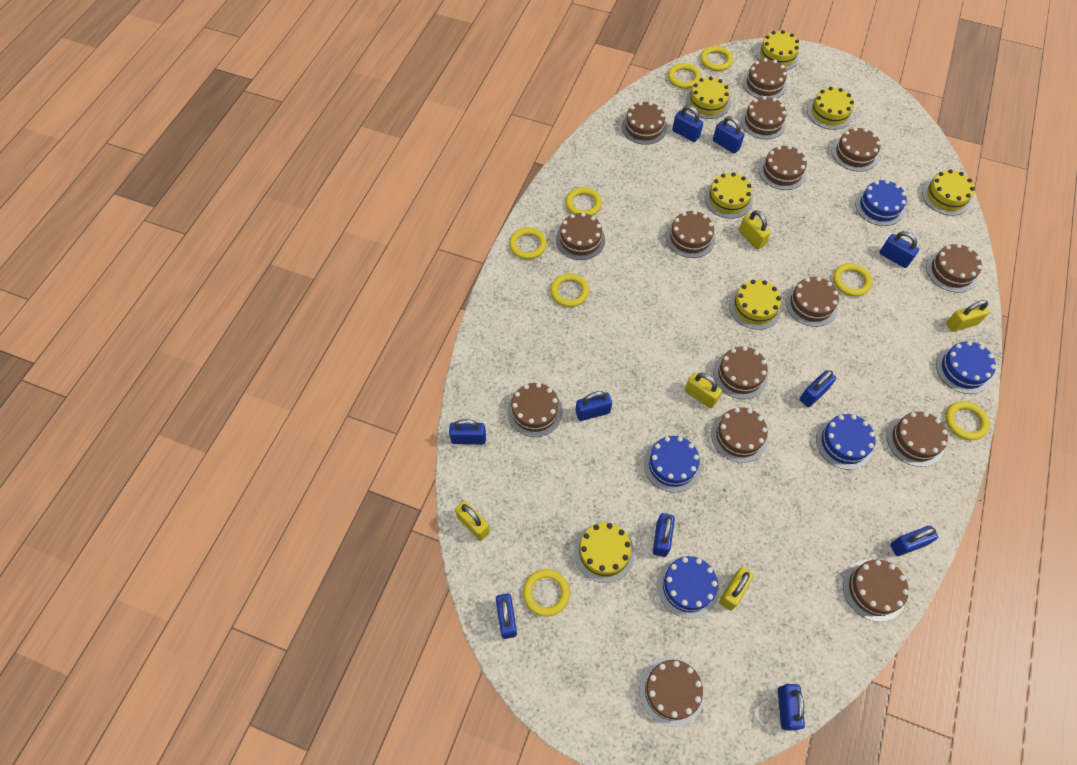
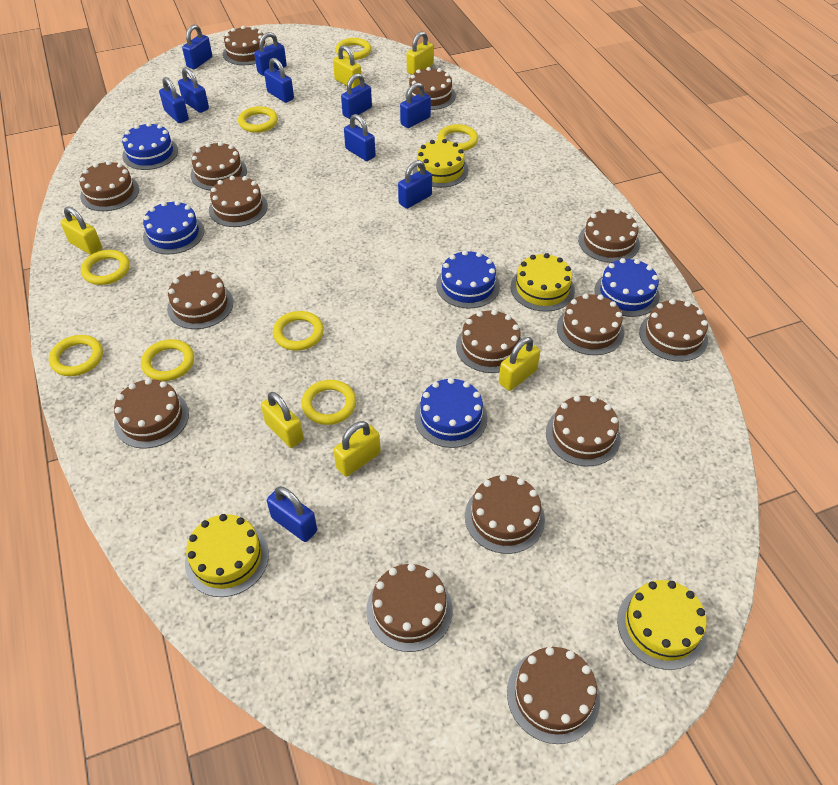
yellow cake: 7 -> 4
yellow padlock: 5 -> 6

